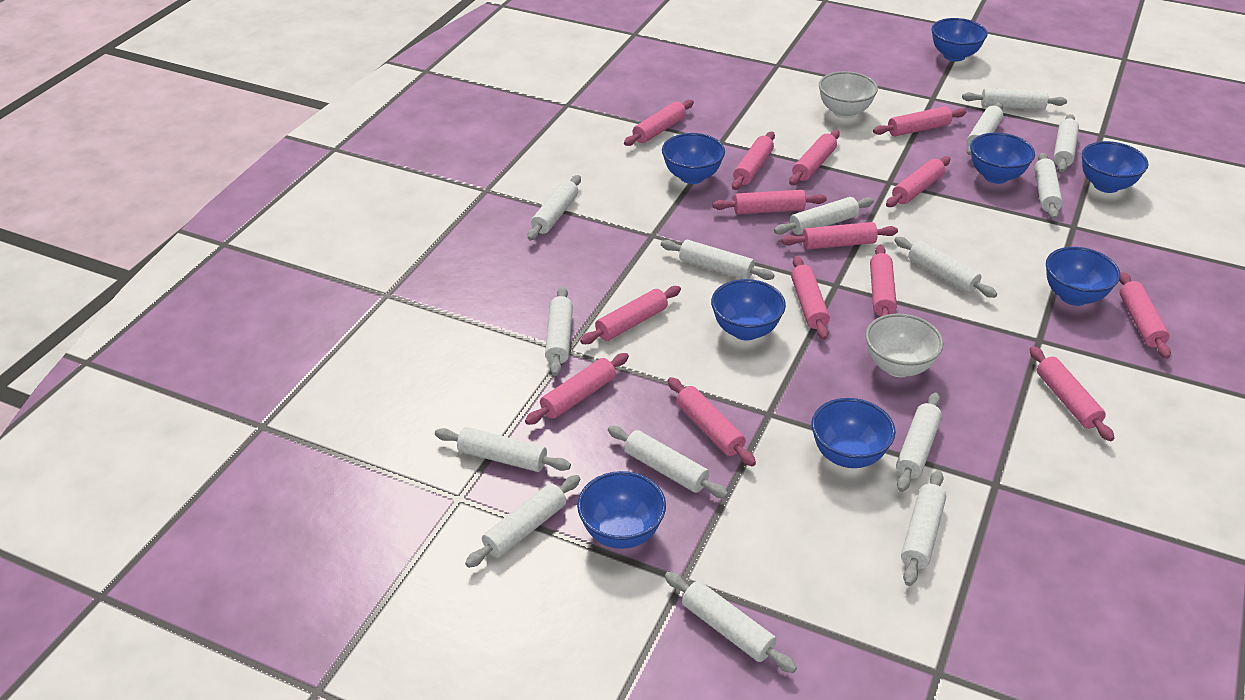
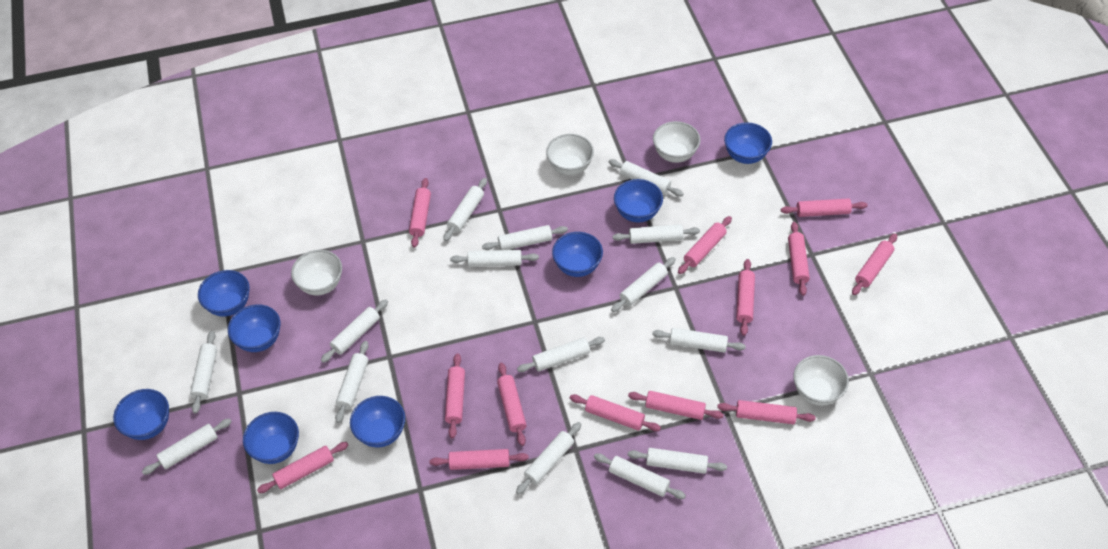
pink rolling pin: 14 -> 13
white bowl: 2 -> 4

